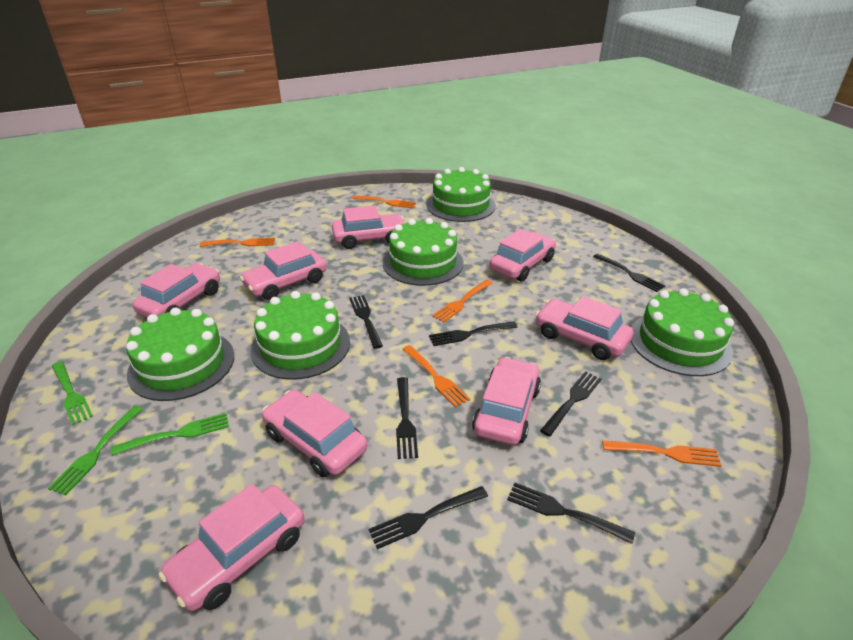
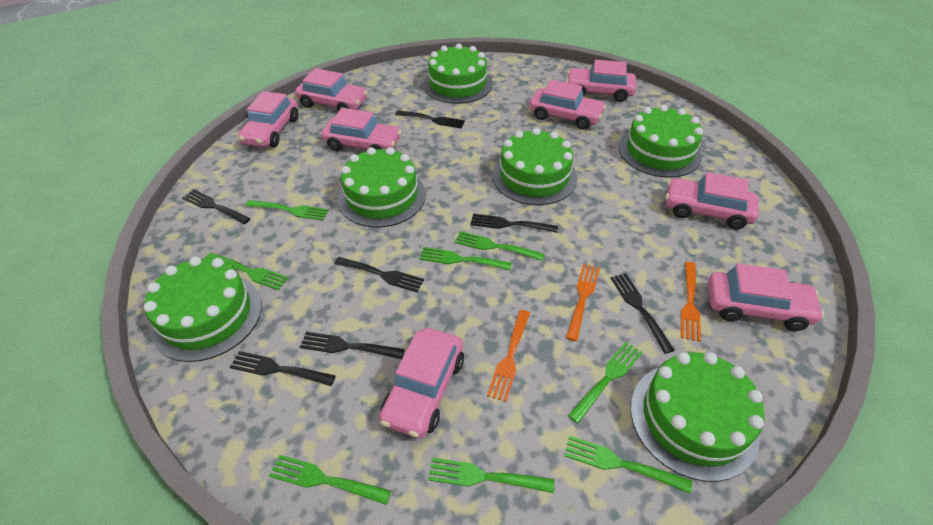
green cake: 5 -> 6
green fork: 3 -> 8
orange fork: 5 -> 3

